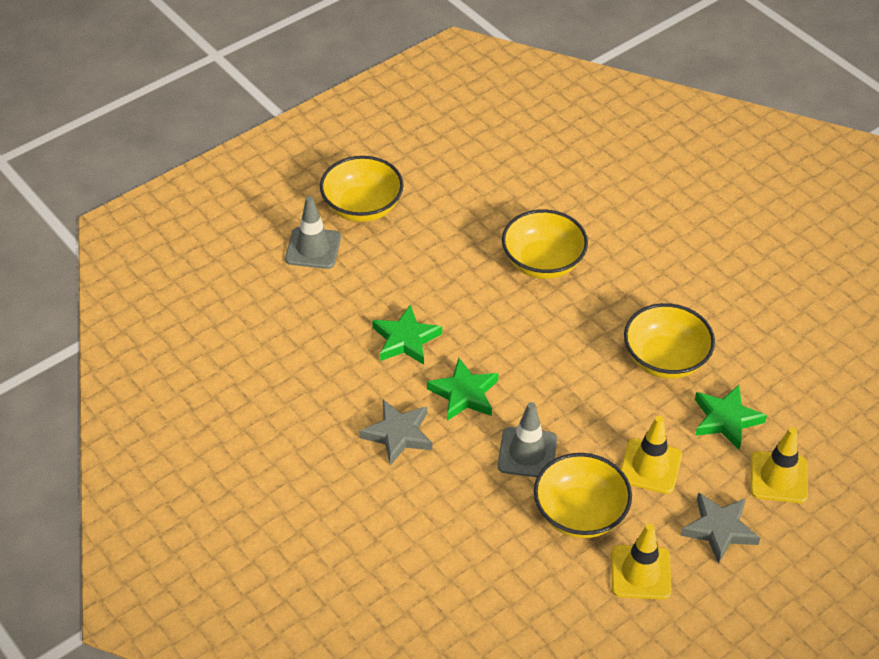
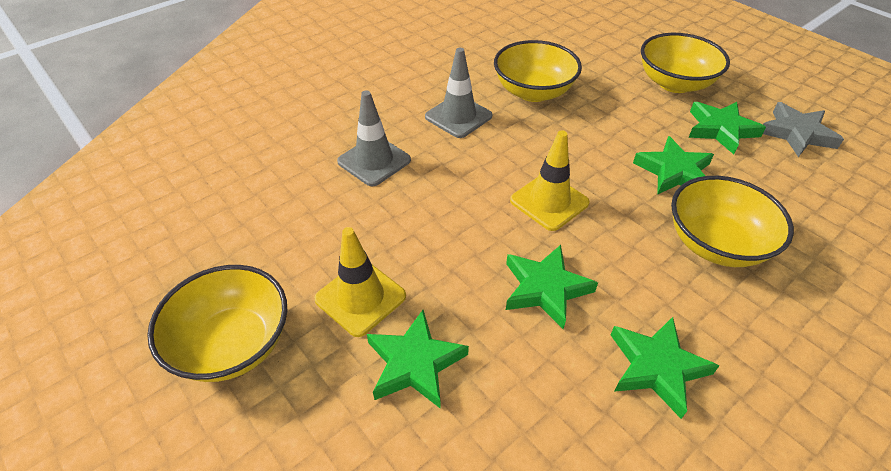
green star: 3 -> 5
grey star: 2 -> 1
yellow traffic cone: 3 -> 2

